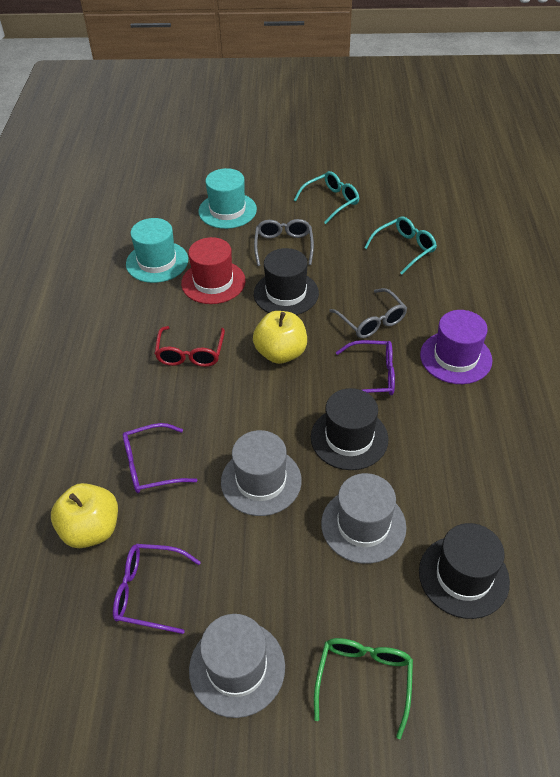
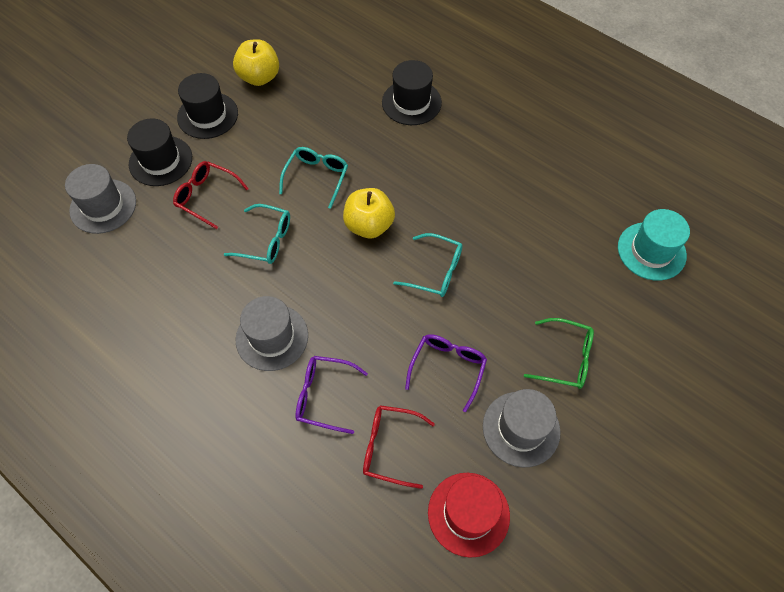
grey glasses: 2 -> 0
purple glasses: 3 -> 2
purple hat: 1 -> 0
red glasses: 1 -> 2
turquoise glasses: 2 -> 3
turquoise hat: 2 -> 1

